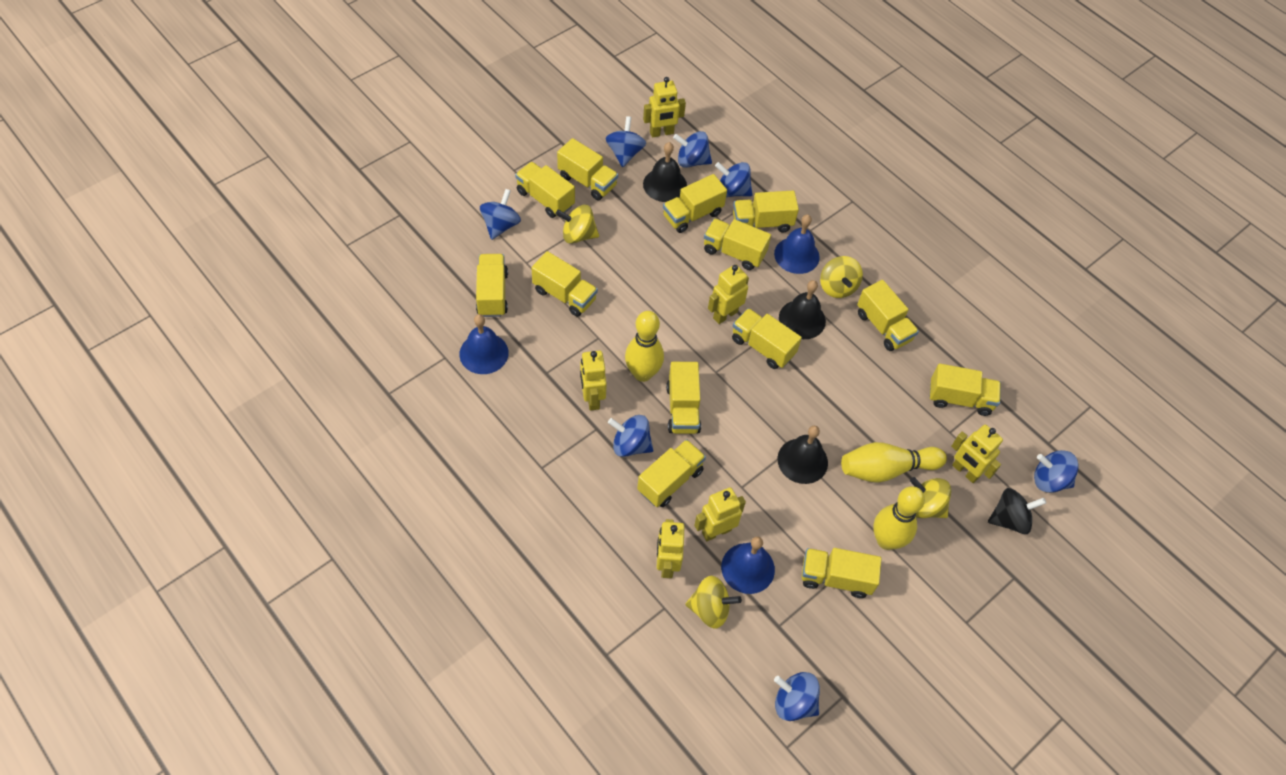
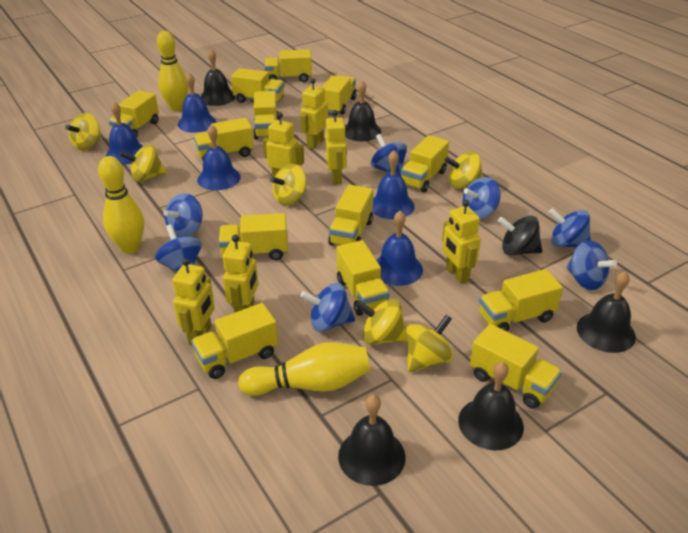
black bell: 3 -> 5
blue bell: 3 -> 5
yellow spinning top: 4 -> 6

